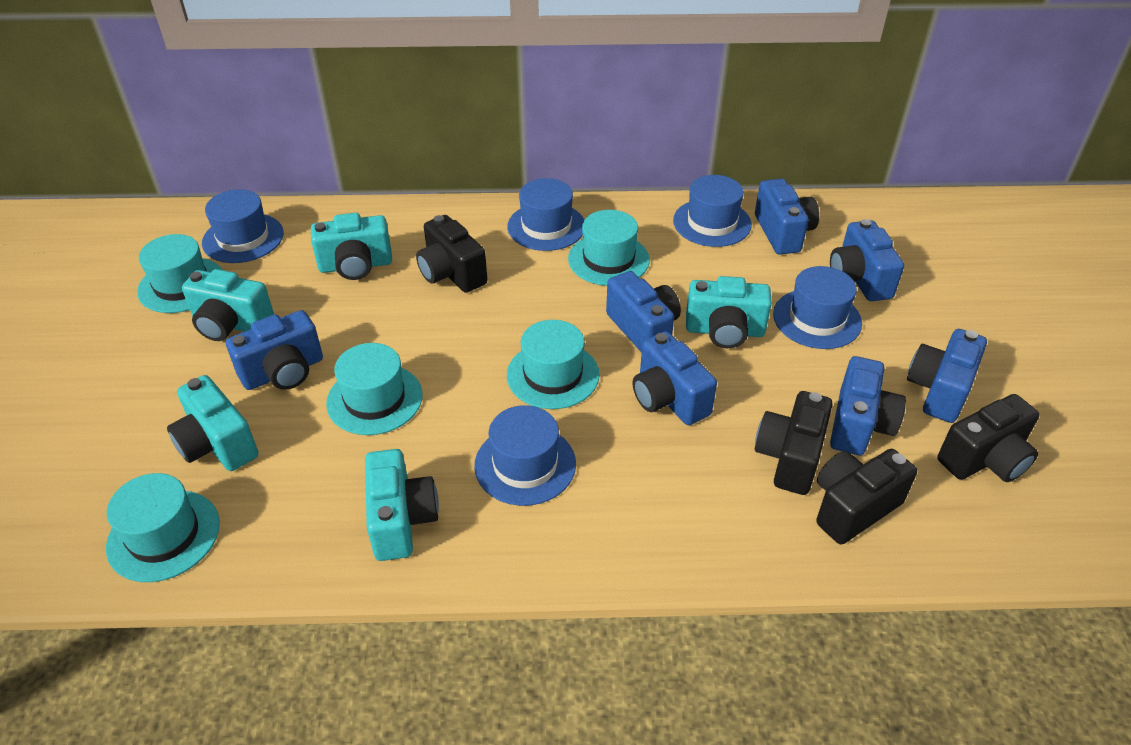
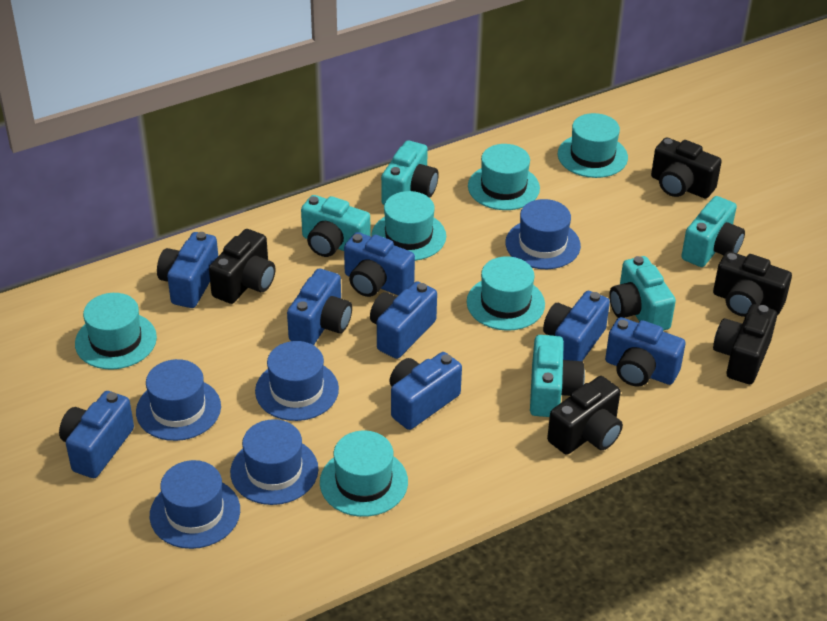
black camera: 4 -> 5
blue camera: 7 -> 8
turquoise hat: 5 -> 6

